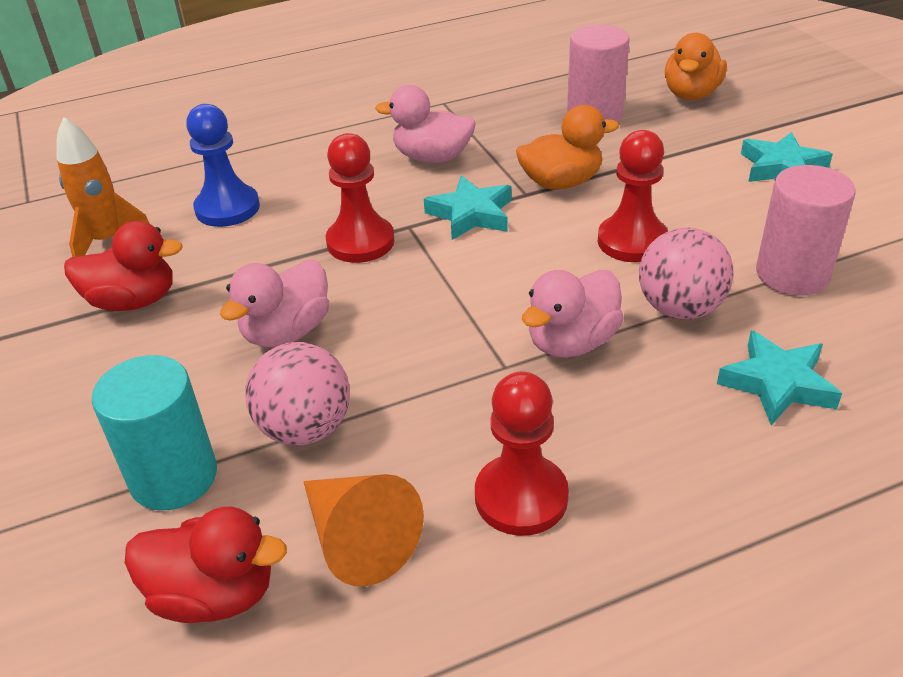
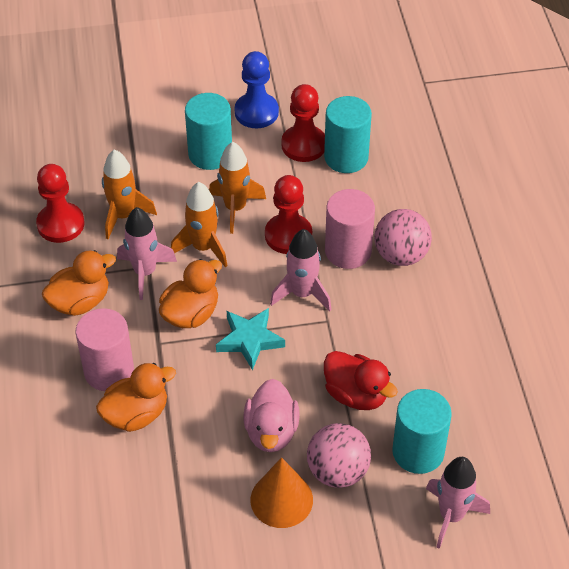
orange duck: 2 -> 3
orange rocket: 1 -> 3
pink duck: 3 -> 1
pink rocket: 0 -> 3
red duck: 2 -> 1
turquoise cylinder: 1 -> 3
turquoise star: 3 -> 1

